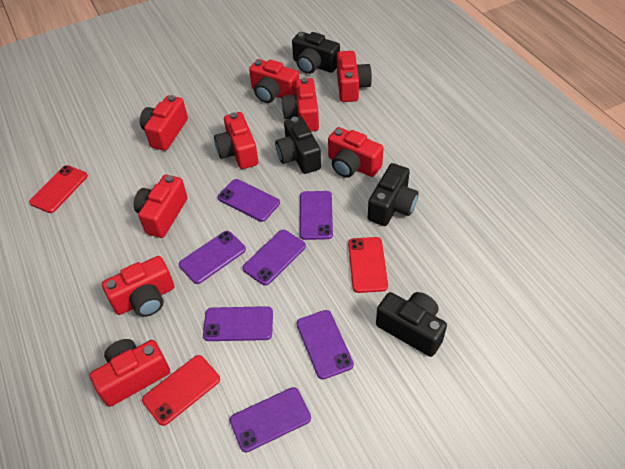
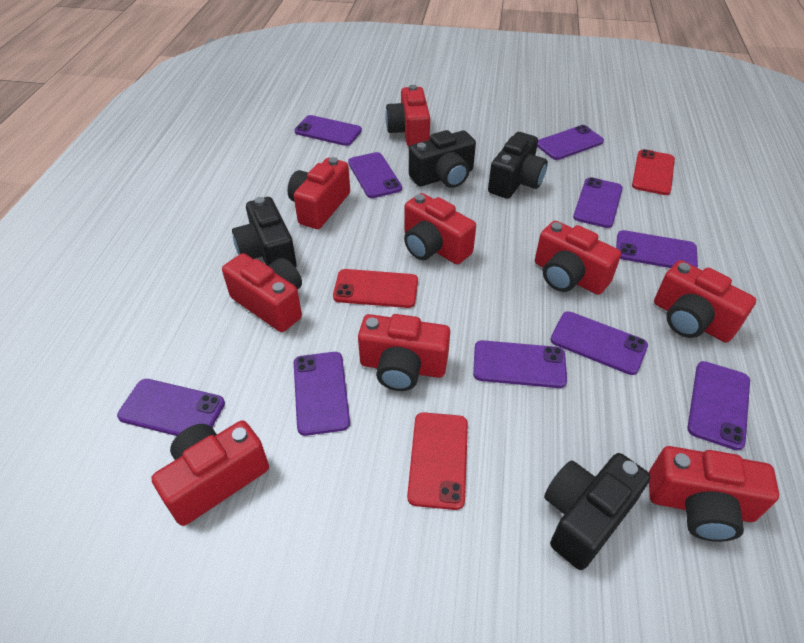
purple phone: 7 -> 10

